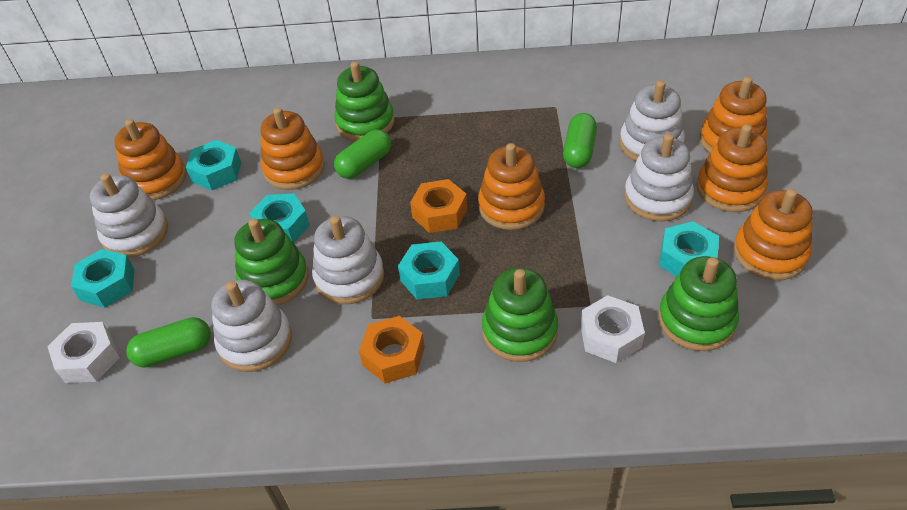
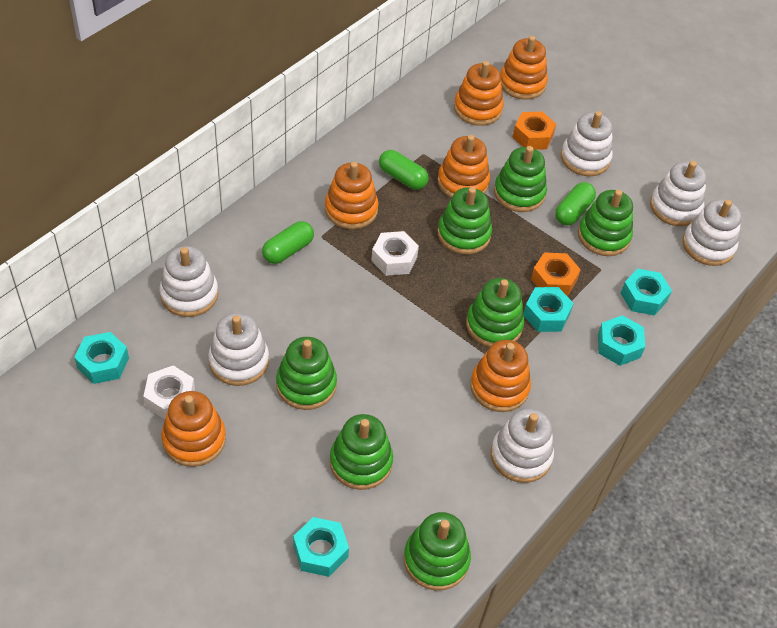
green stacking toy: 4 -> 7
white stacking toy: 5 -> 6

